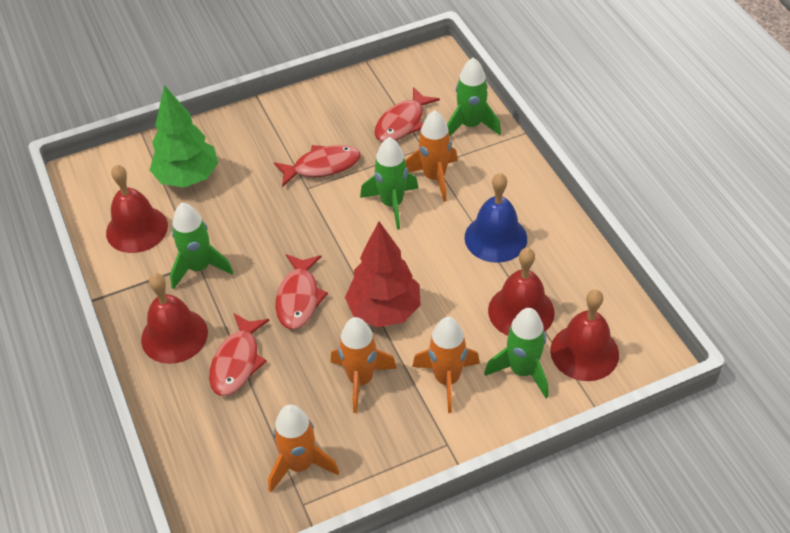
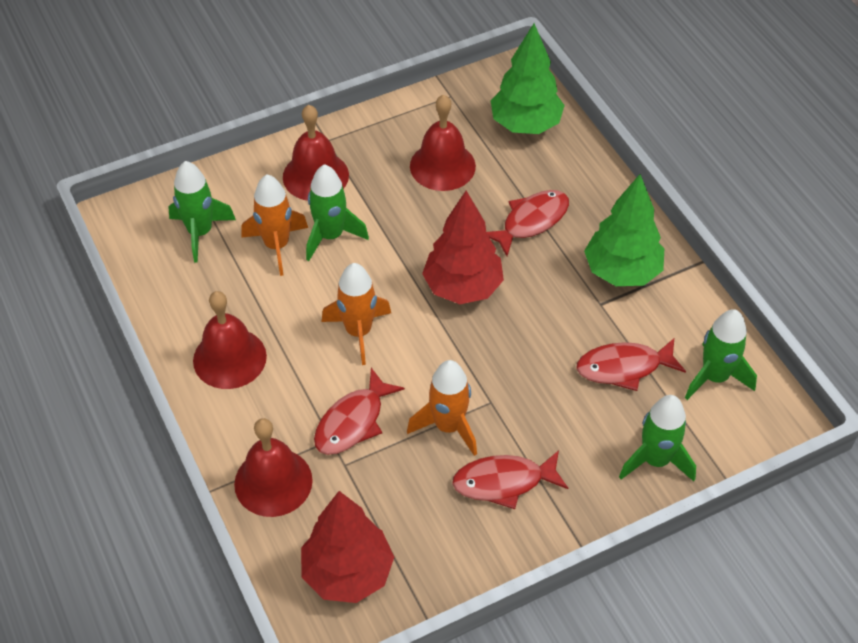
blue bell: 1 -> 0
green tree: 1 -> 2
orange rocket: 4 -> 3
red tree: 1 -> 2

